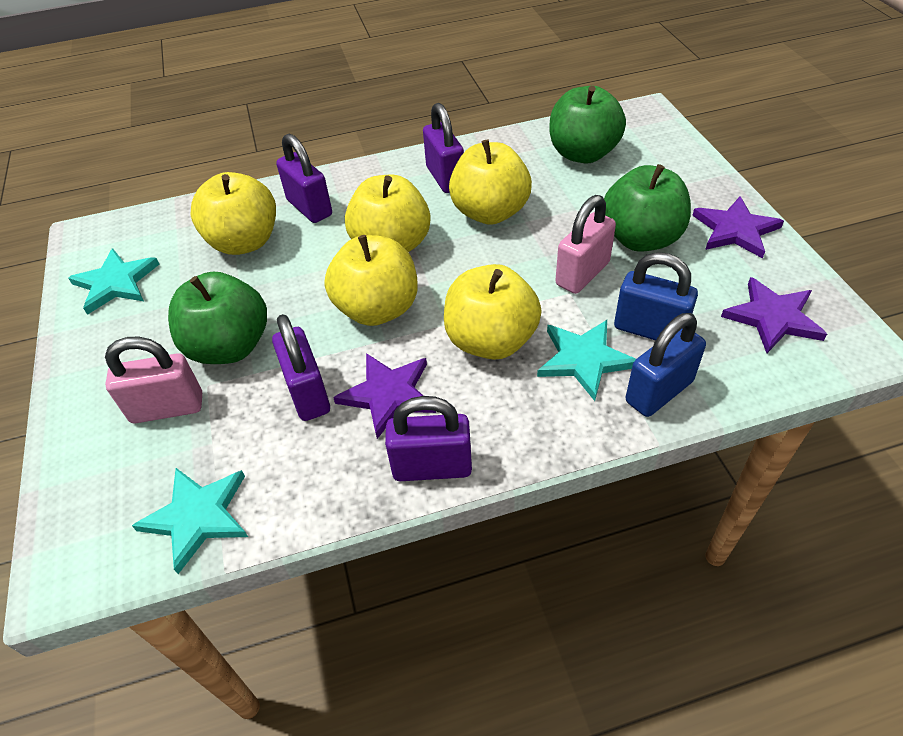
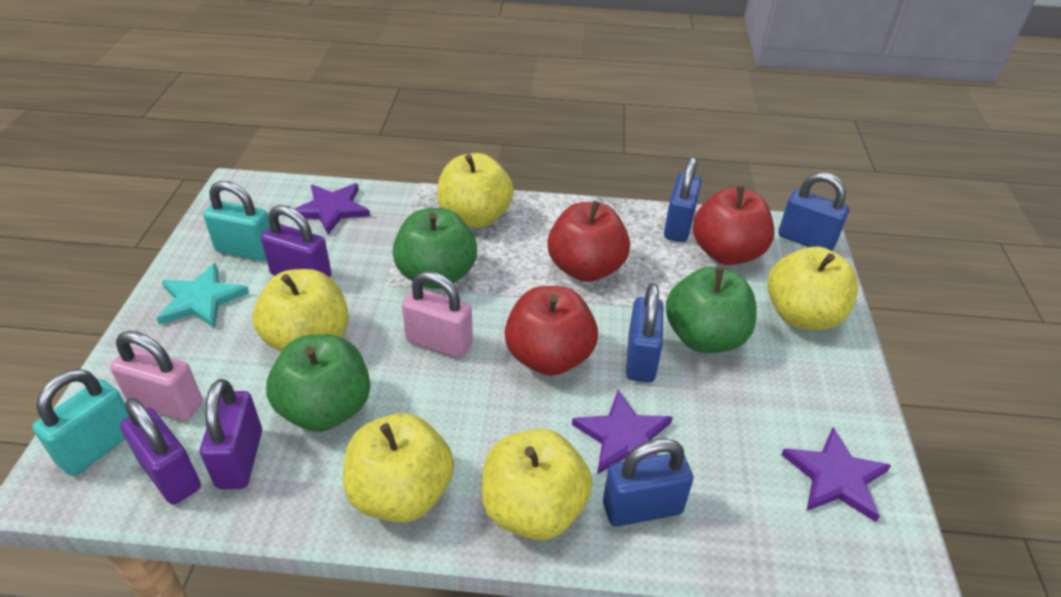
blue padlock: 2 -> 4
purple padlock: 4 -> 3
red apple: 0 -> 3
turquoise padlock: 0 -> 2
turquoise star: 3 -> 1

